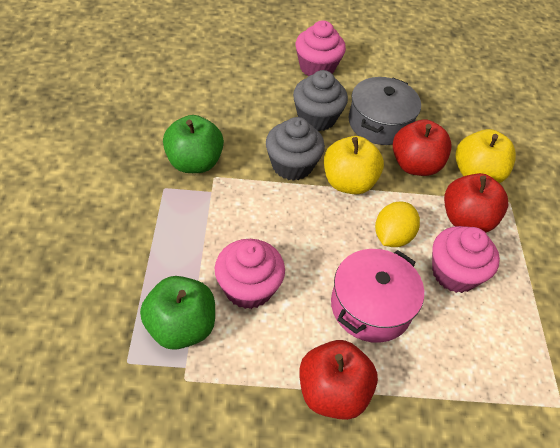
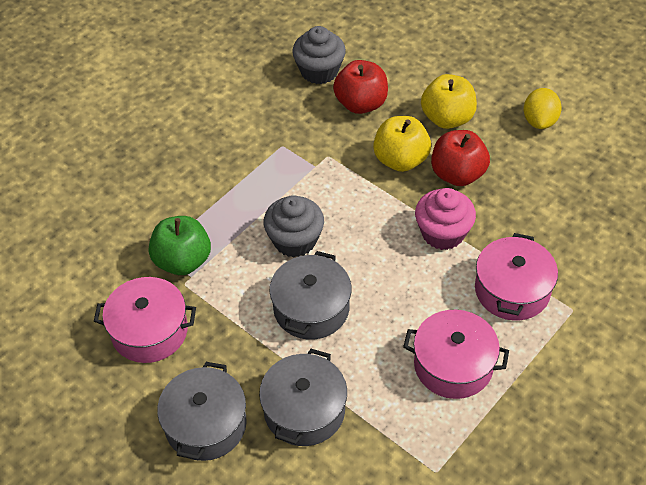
green apple: 2 -> 1
grey pot: 1 -> 3
pink cupcake: 3 -> 1
pink pot: 1 -> 3
red apple: 3 -> 2

